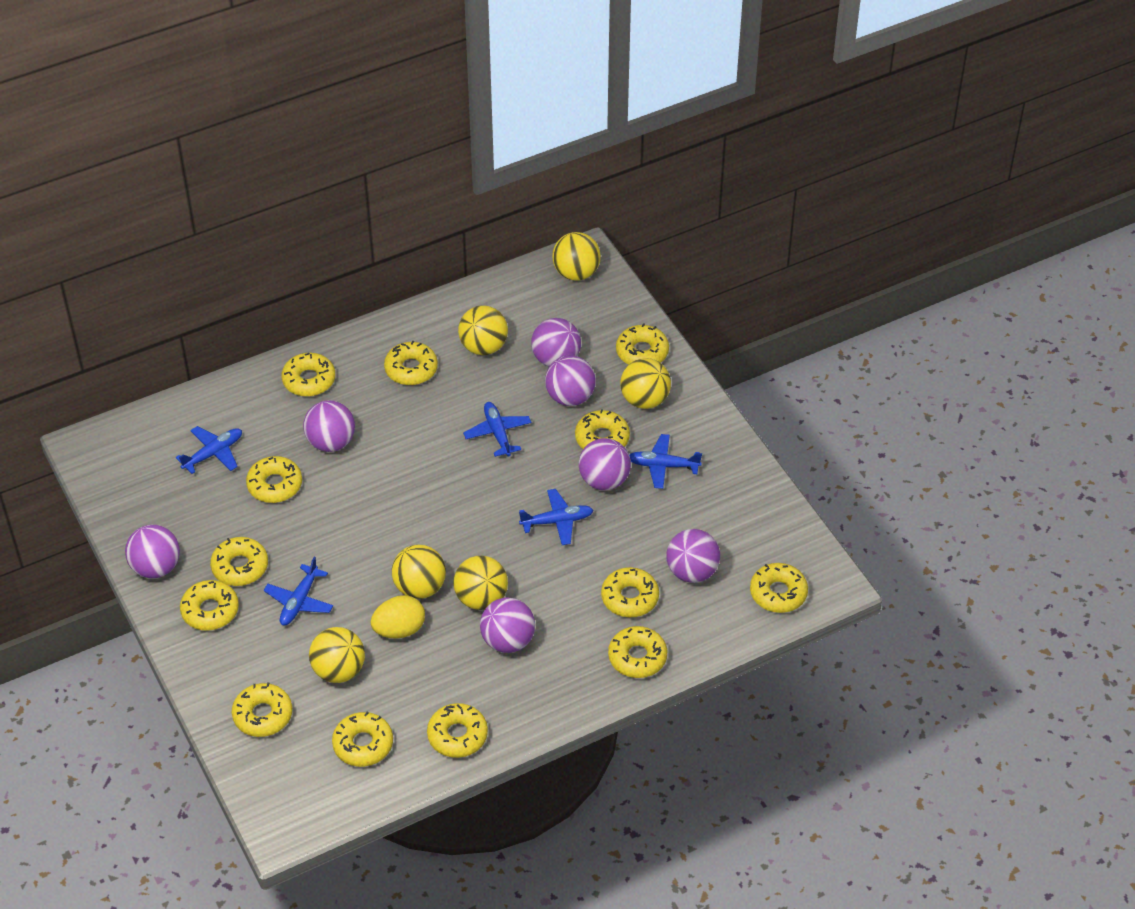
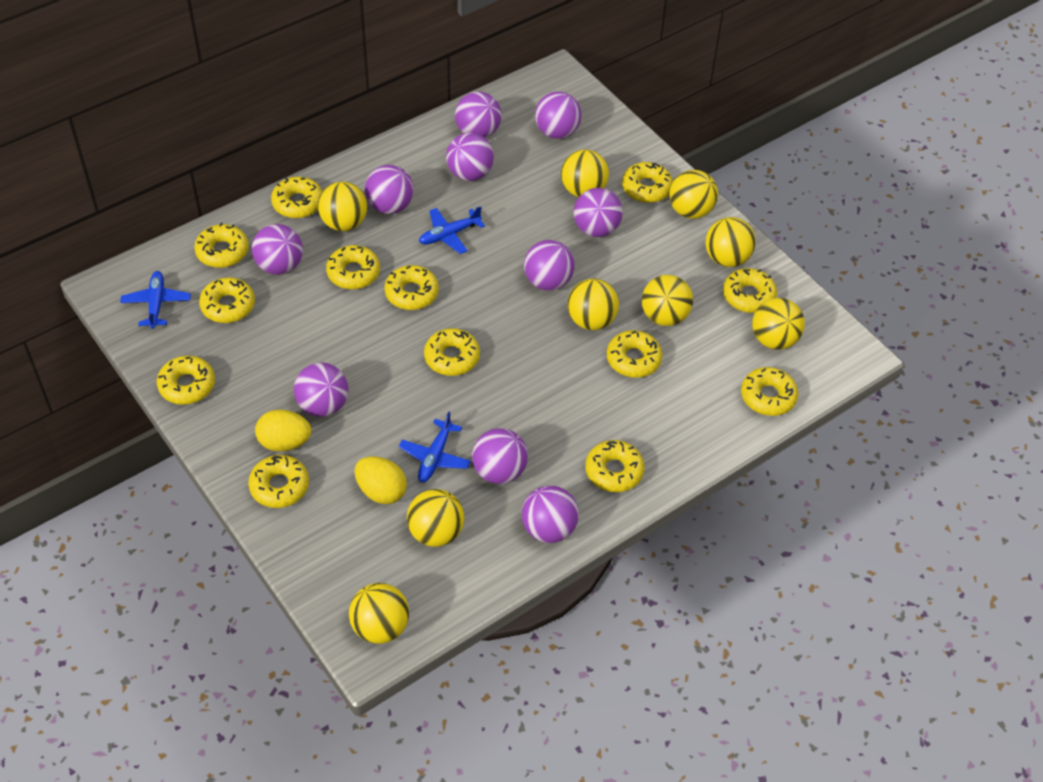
blue plane: 5 -> 3
purple ball: 7 -> 10
yellow ball: 6 -> 9
yellow egg: 1 -> 2

